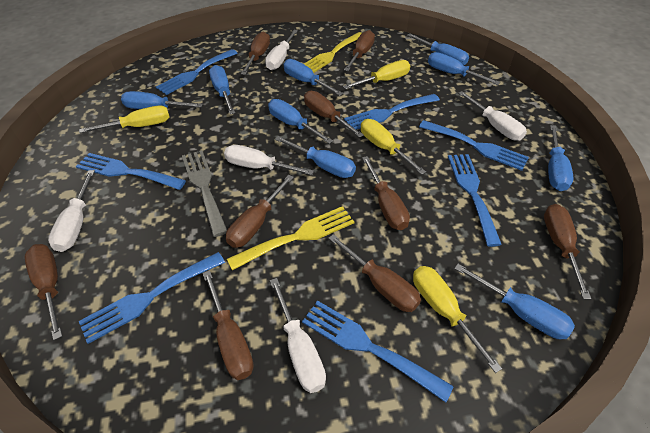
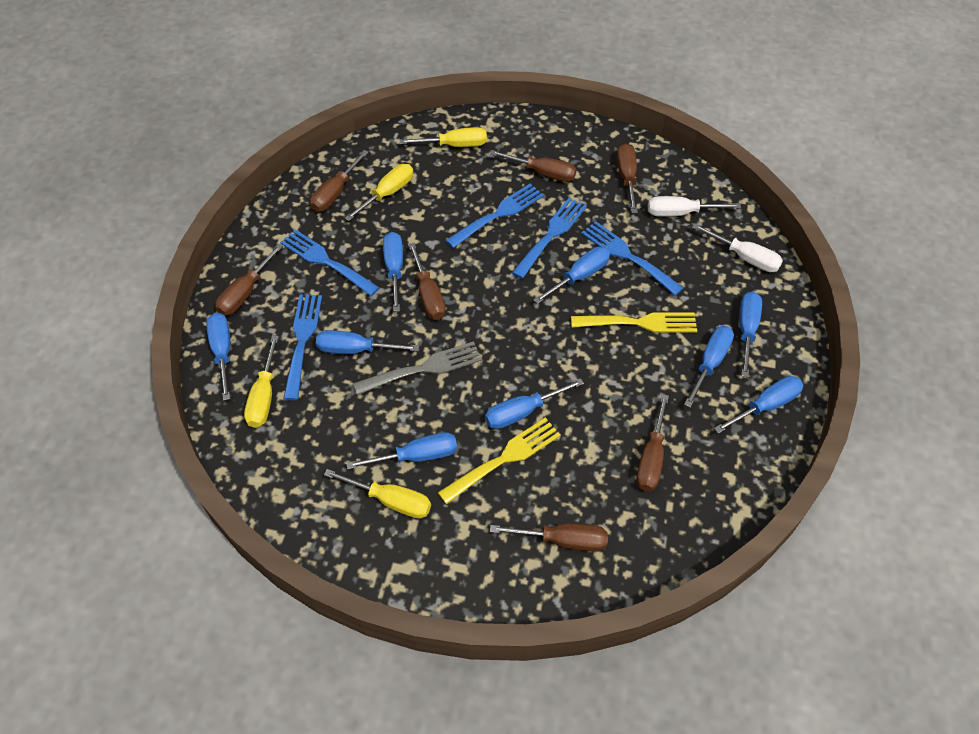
blue fork: 7 -> 5
brown screwdriver: 9 -> 7
white screwdriver: 5 -> 2

